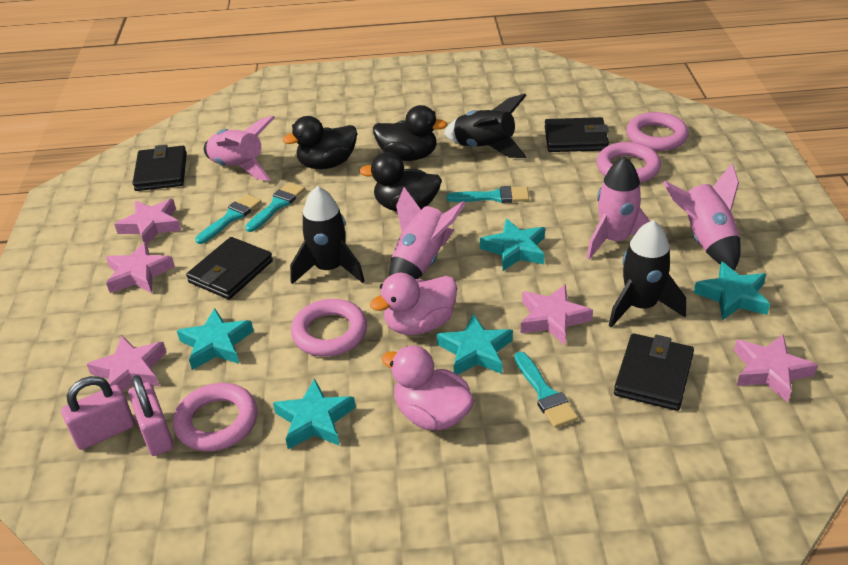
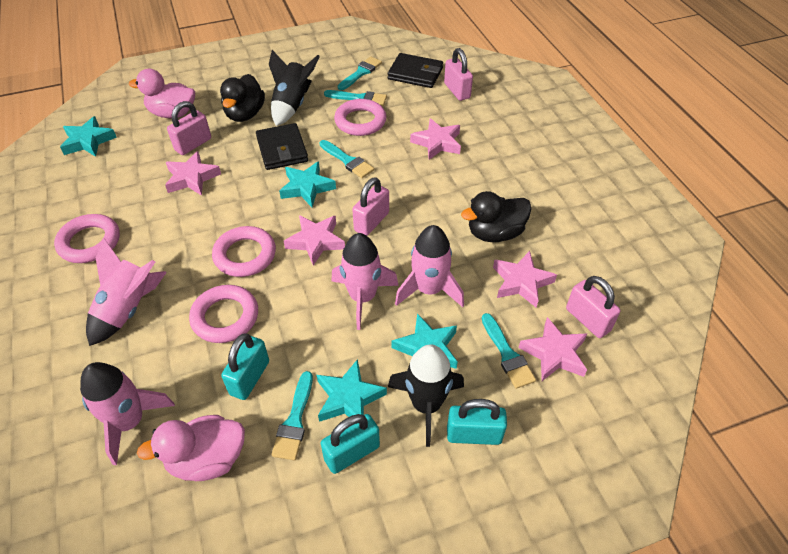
black duck: 3 -> 2
black rocket: 3 -> 2
black wallet: 4 -> 2
pink padlock: 2 -> 4
turquoise brush: 4 -> 5
turquoise padlock: 0 -> 3
turquoise star: 5 -> 4

